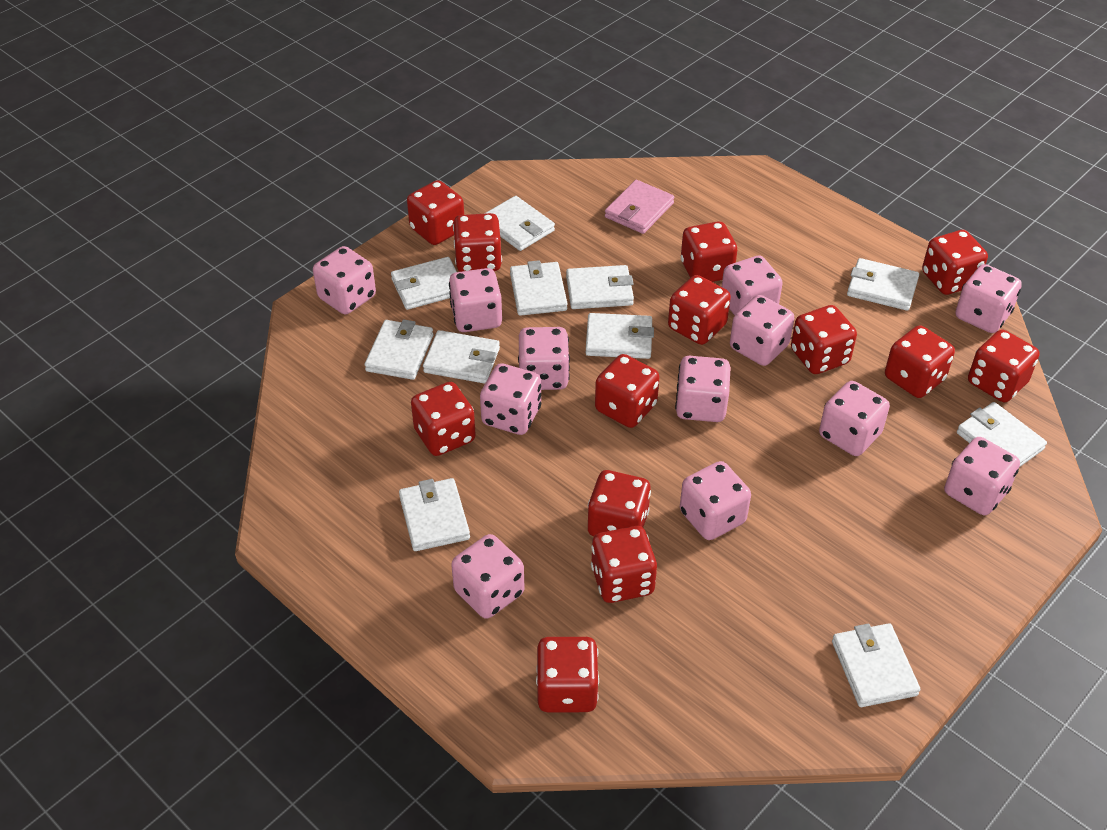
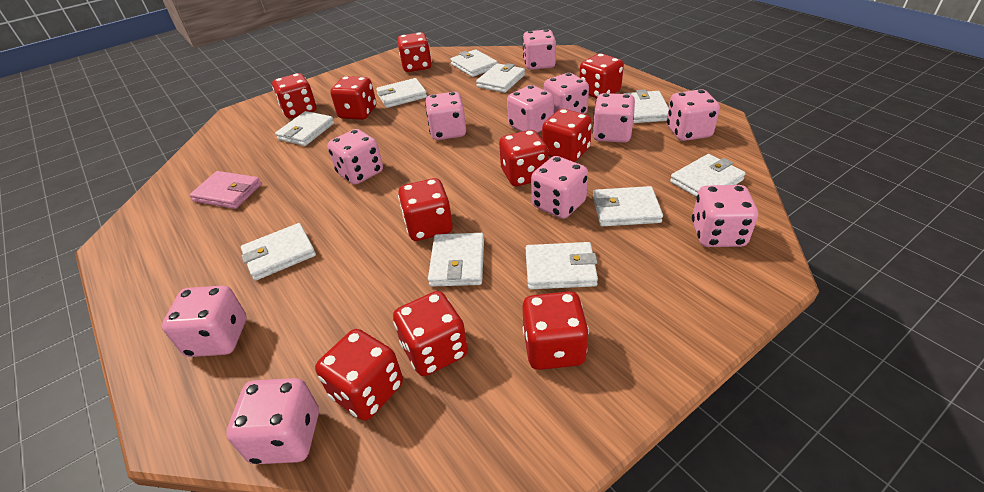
pink dice: 12 -> 11
red dice: 13 -> 10
white wallet: 11 -> 10

